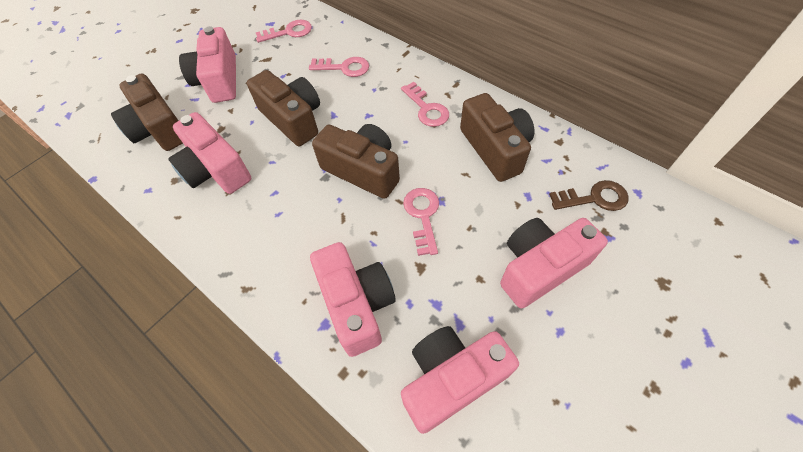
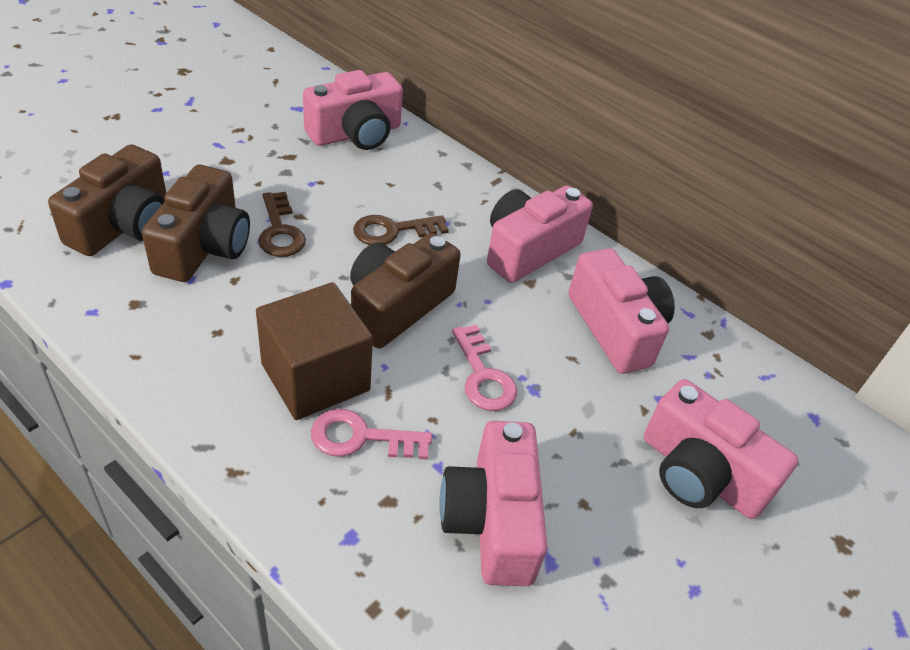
brown camera: 4 -> 3
brown cube: 0 -> 1
brown key: 1 -> 2
pink key: 4 -> 2

